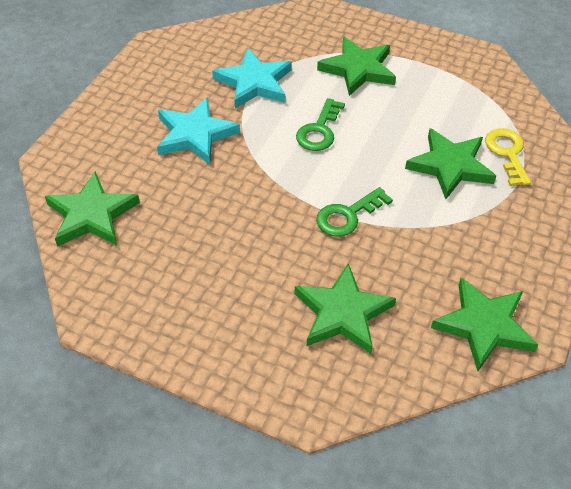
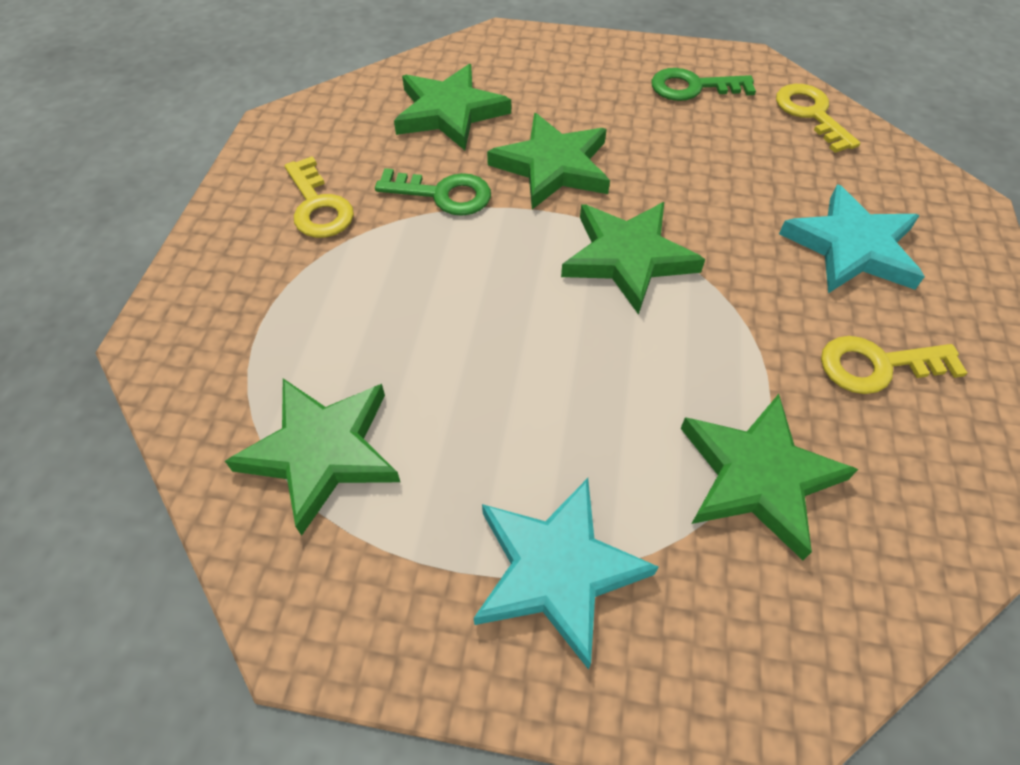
yellow key: 1 -> 3

